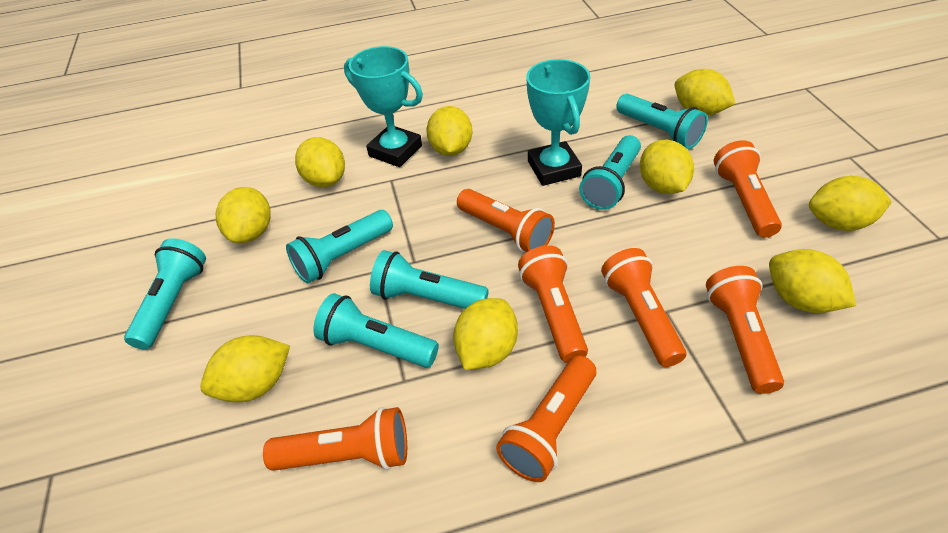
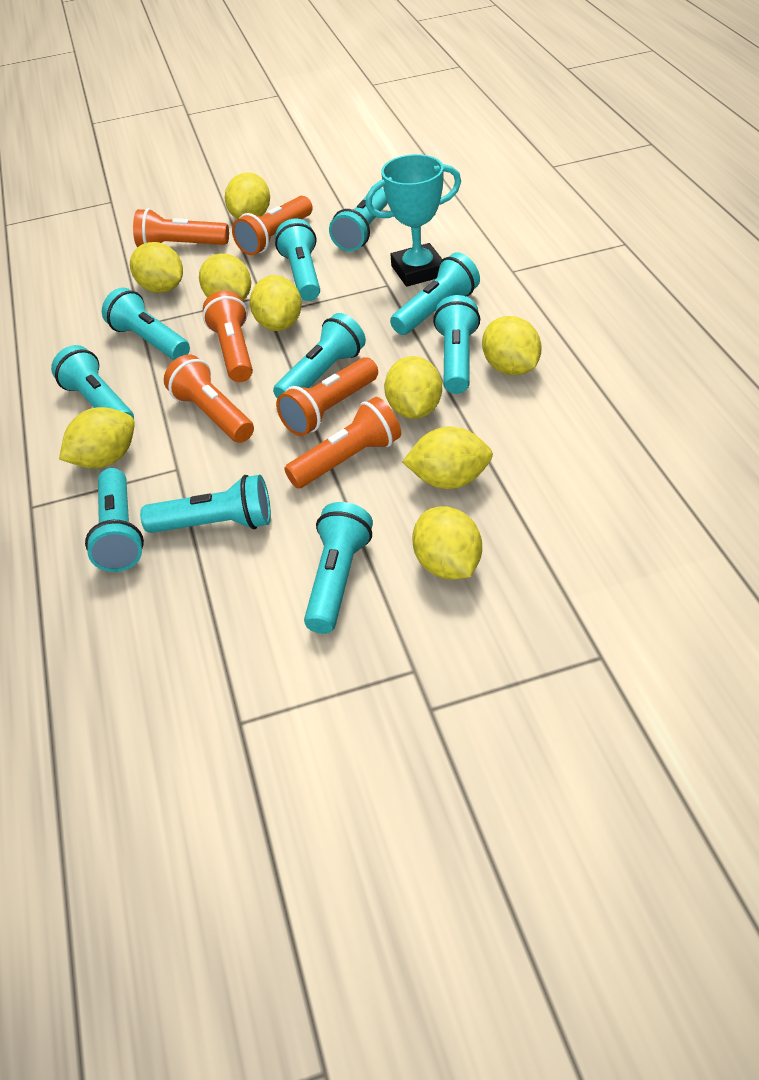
orange flashlight: 7 -> 6
turquoise flashlight: 6 -> 10
turquoise trophy: 2 -> 1

